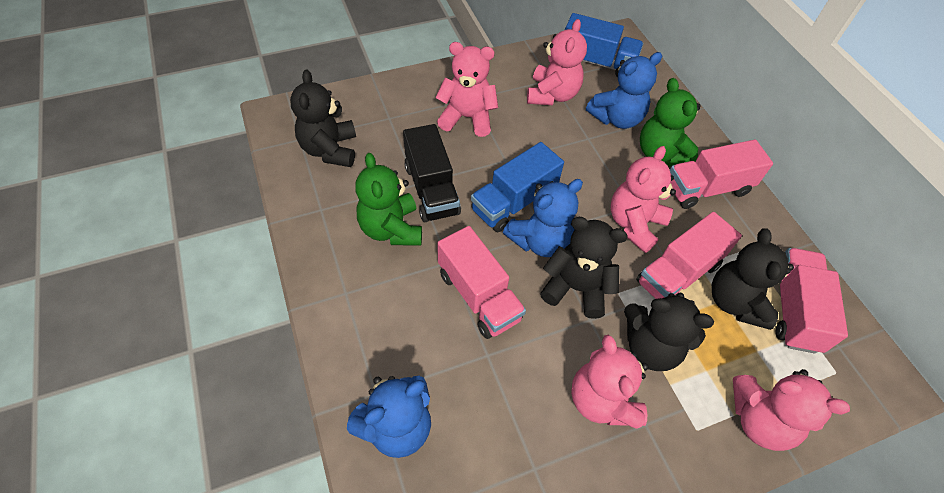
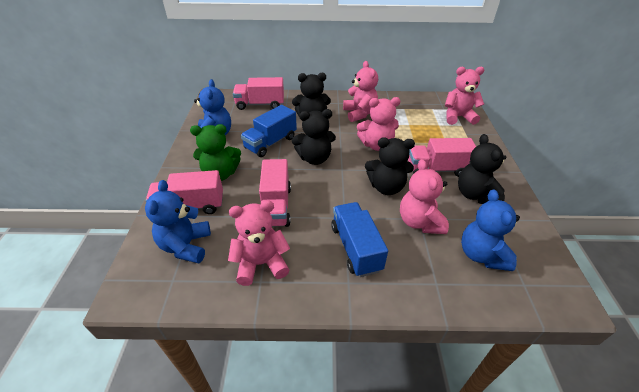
black truck: 1 -> 0
green teddy bear: 2 -> 1

